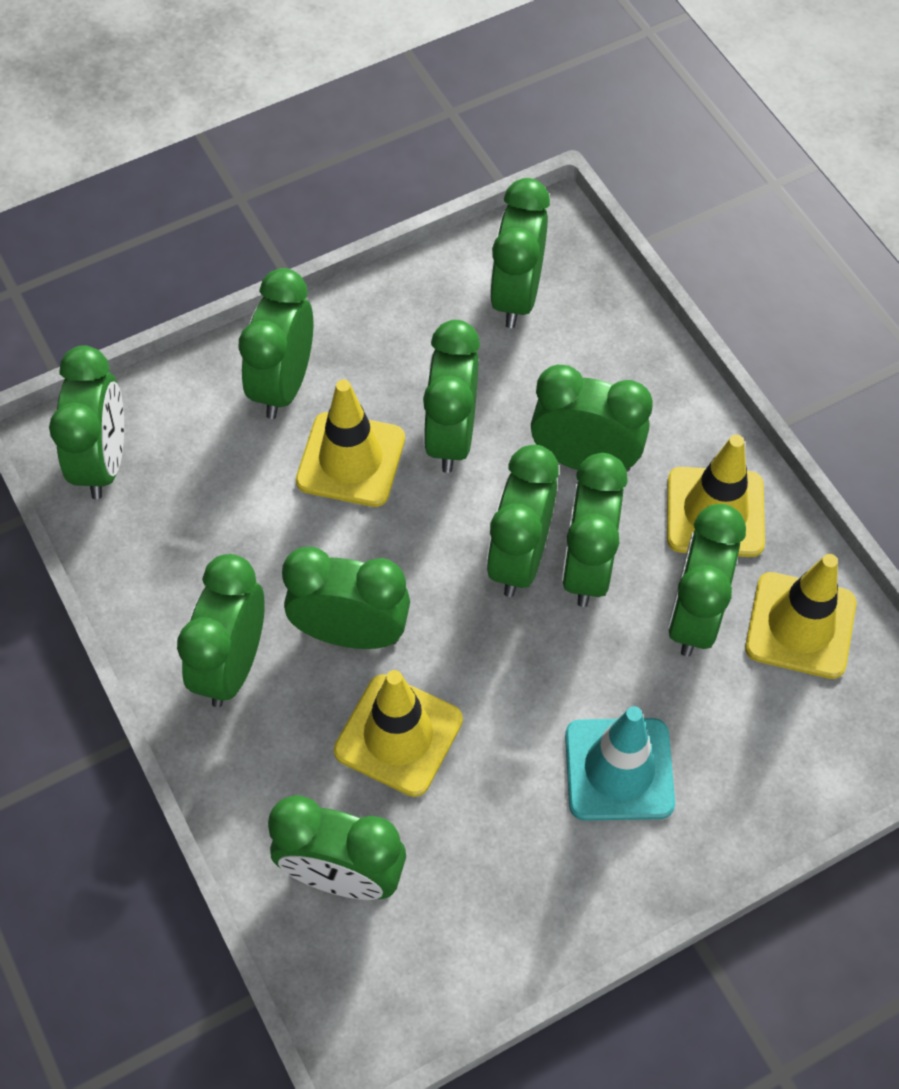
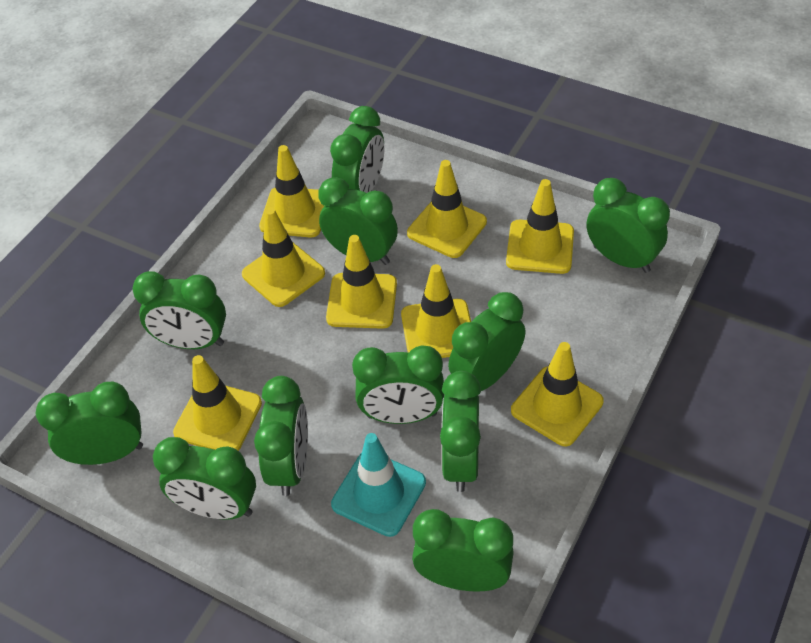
yellow traffic cone: 4 -> 8

